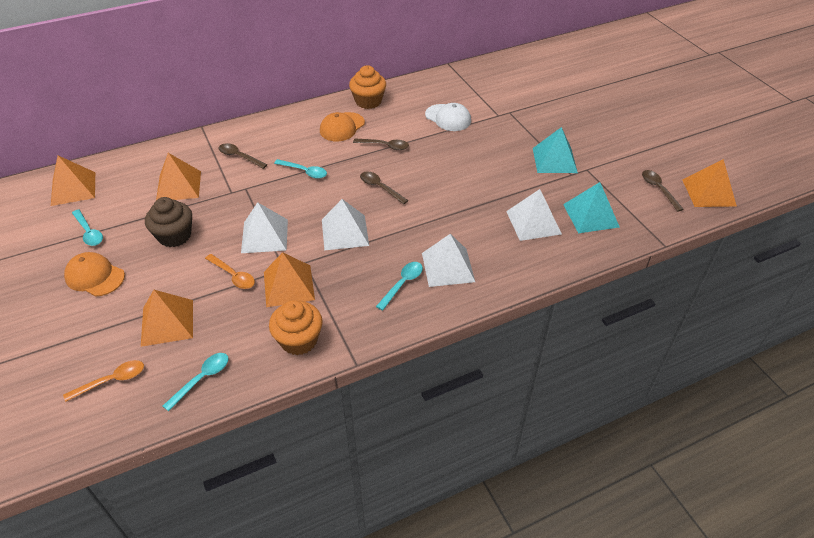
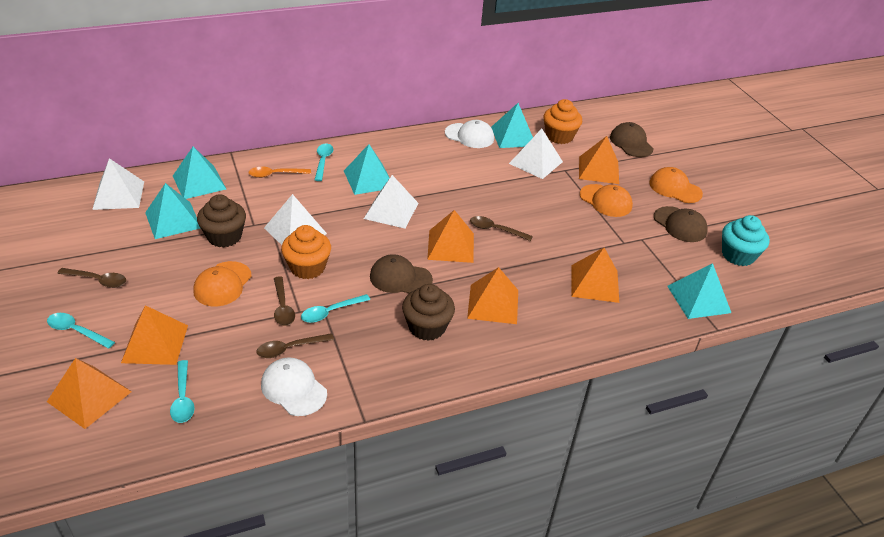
brown cap: 0 -> 3
brown cupcake: 1 -> 2
orange cap: 2 -> 3
orange pyramid: 5 -> 6
orange spoon: 2 -> 1
turquoise cupcake: 0 -> 1
turquoise pyramid: 2 -> 5
white cap: 1 -> 2

